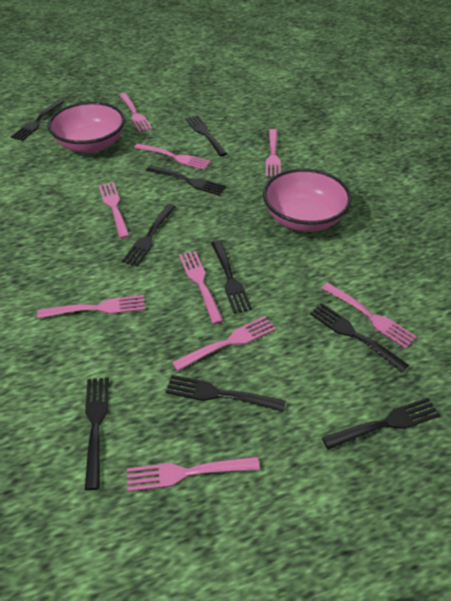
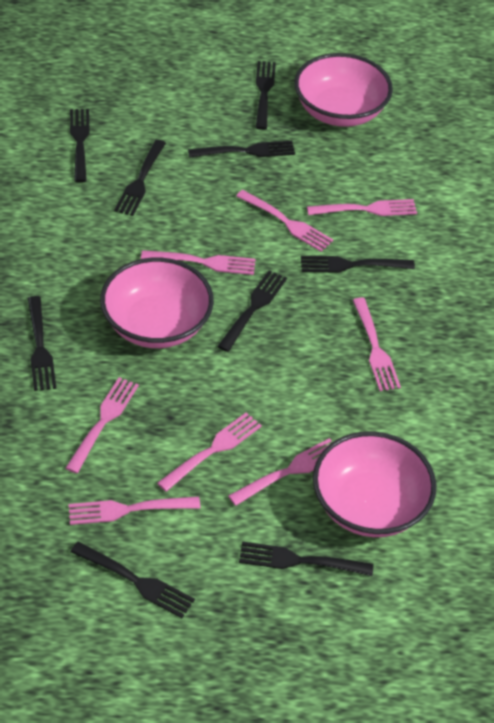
pink bowl: 2 -> 3
pink fork: 9 -> 8

